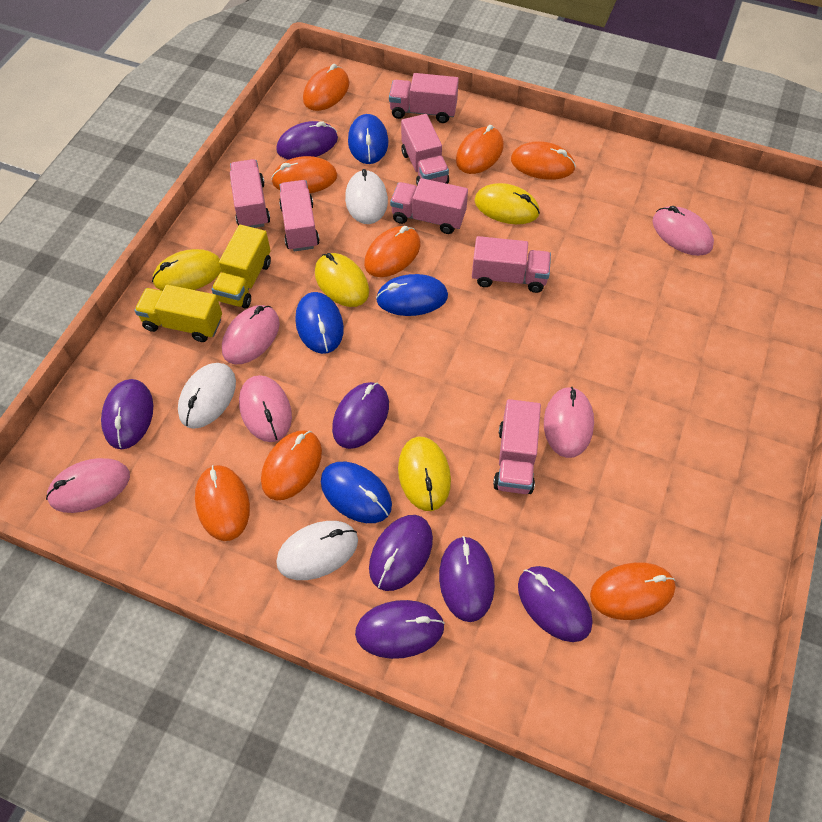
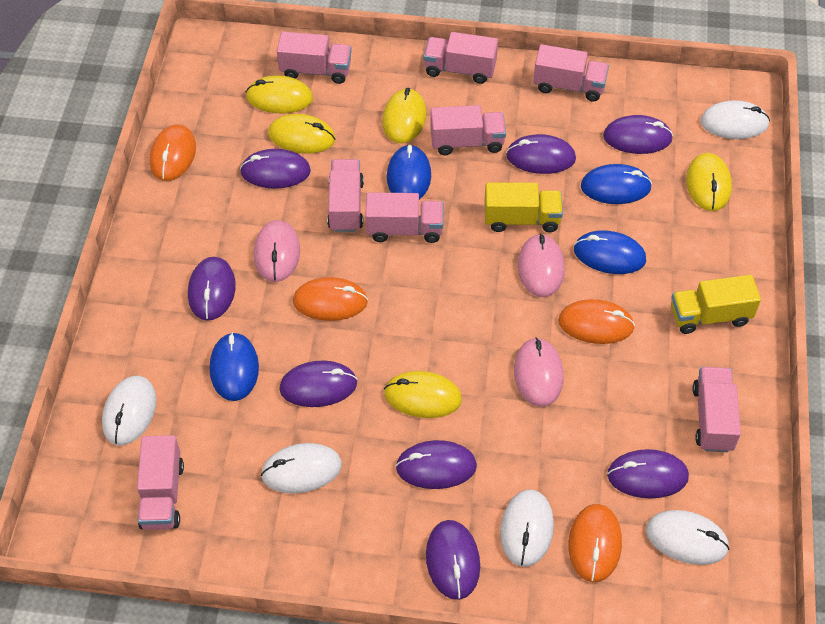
orange mouse: 8 -> 4
pink mouse: 5 -> 3
pink truck: 7 -> 8
purple mouse: 7 -> 8
white mouse: 3 -> 5
yellow mouse: 4 -> 5

